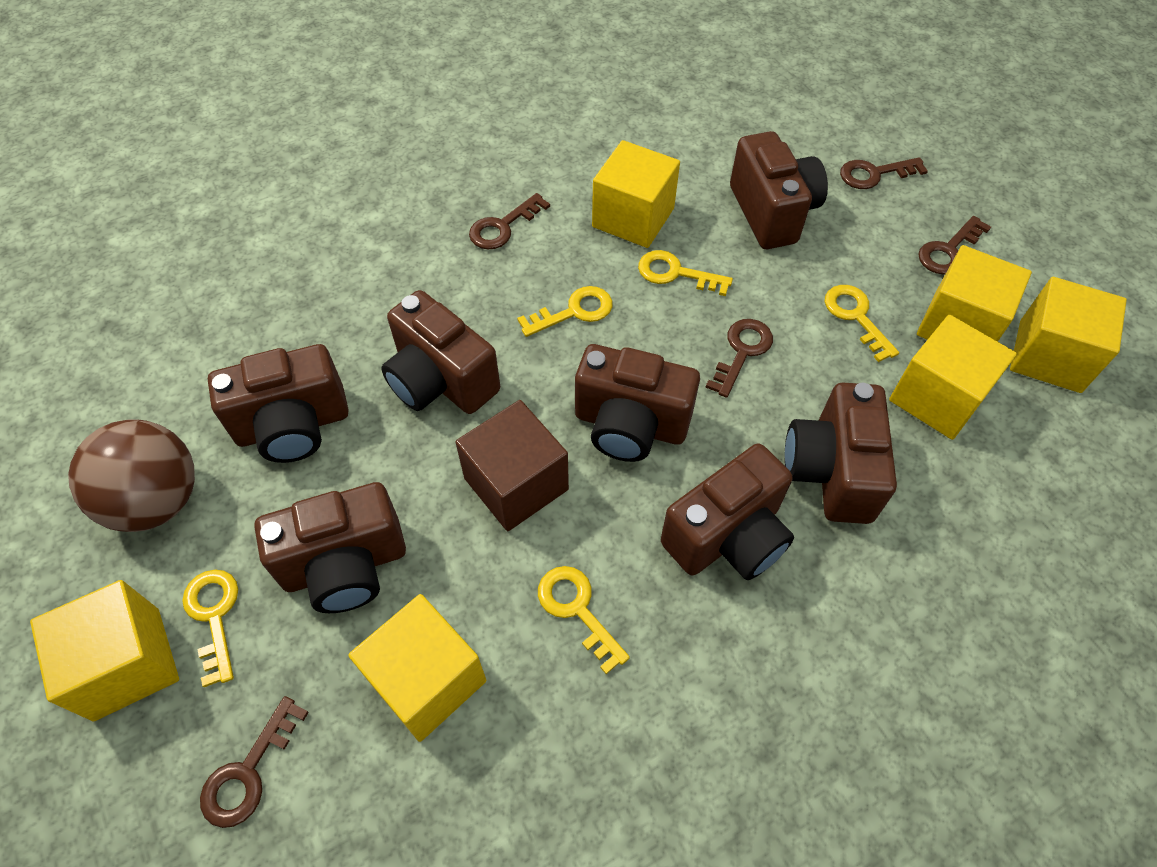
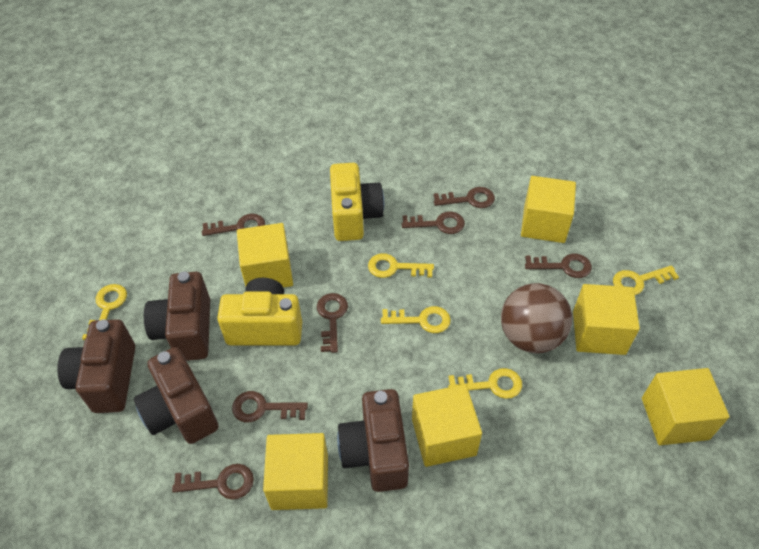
brown camera: 7 -> 4
brown cube: 1 -> 0
brown key: 5 -> 7
yellow camera: 0 -> 2

